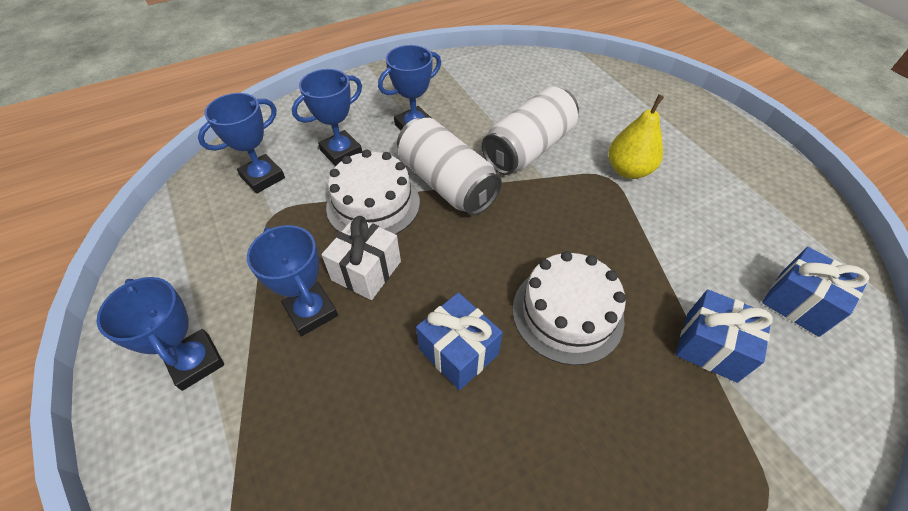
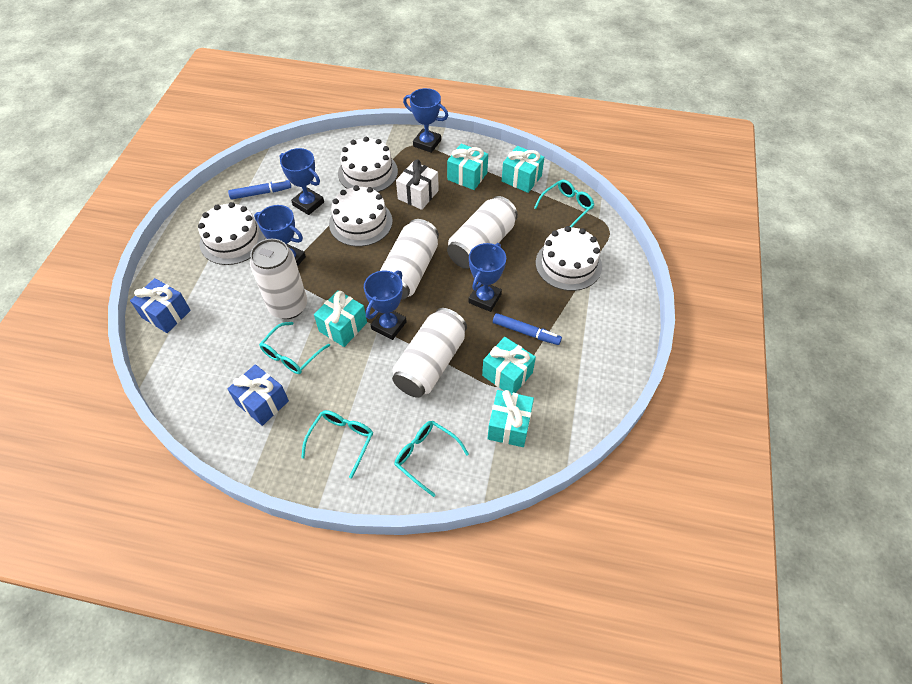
blue gift: 3 -> 2
blue marker: 0 -> 2
turquoise gift: 0 -> 5
turquoise glasses: 0 -> 4
white cake: 2 -> 4
white can: 2 -> 4
yellow pear: 1 -> 0

